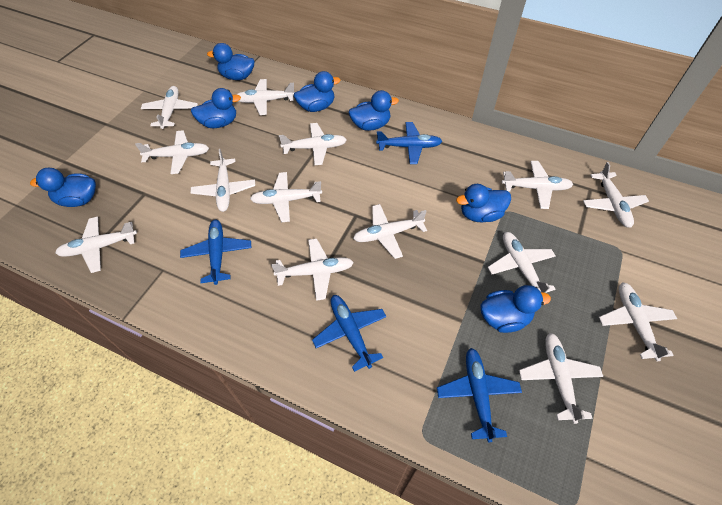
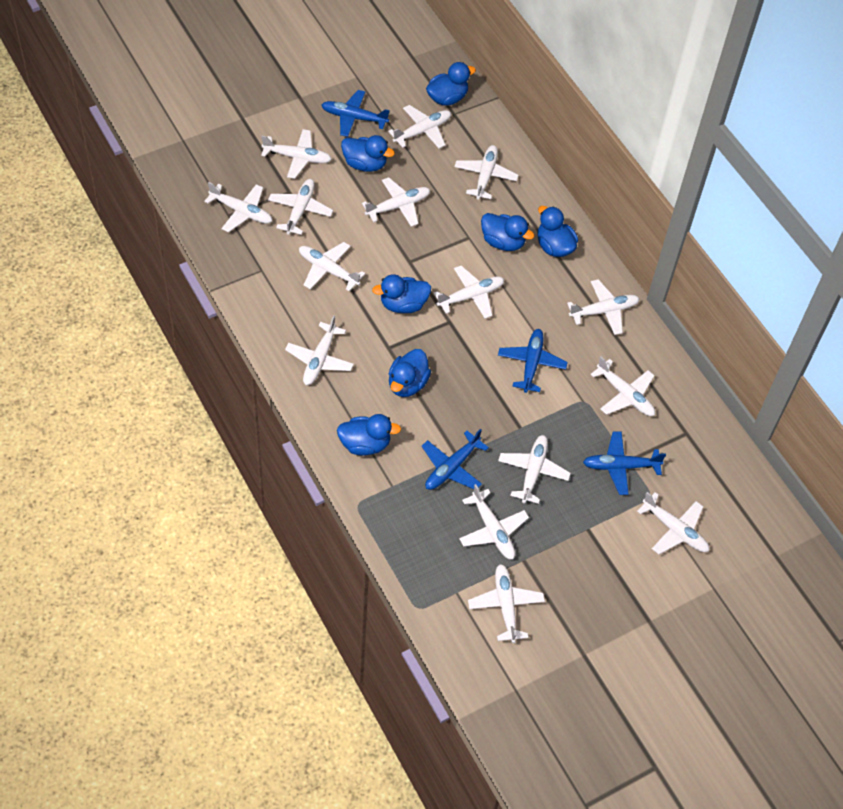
white plane: 14 -> 15

